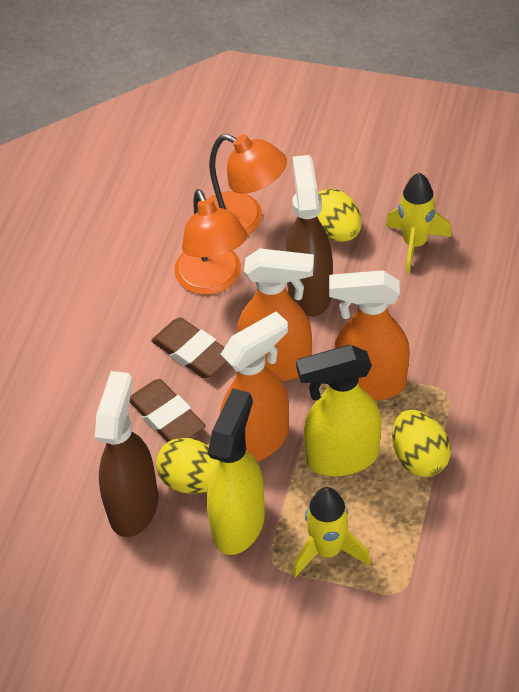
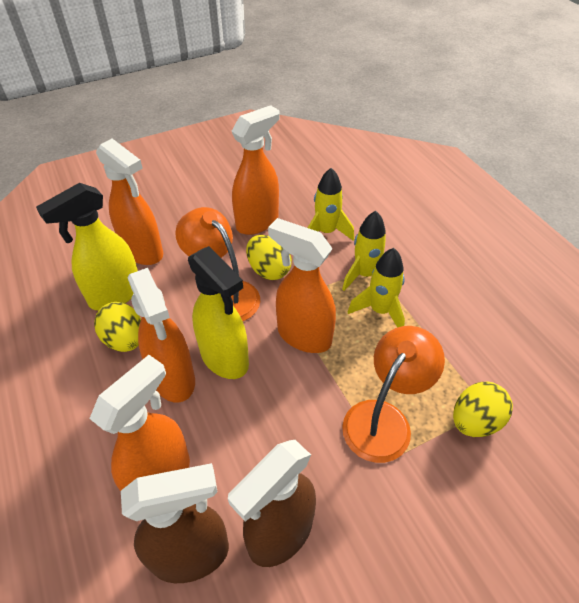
brown eraser: 2 -> 0
orange spray bottle: 3 -> 5
yellow rocket: 2 -> 3

